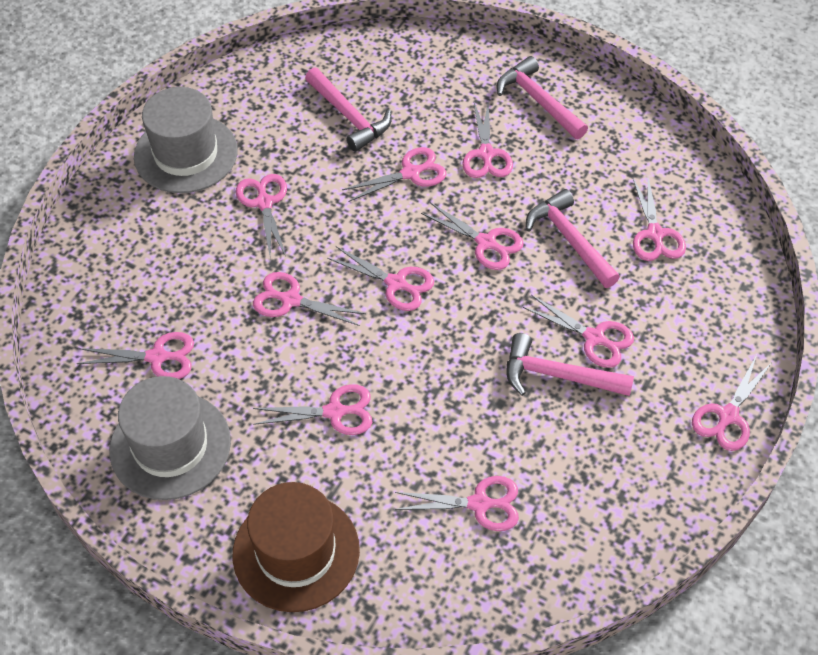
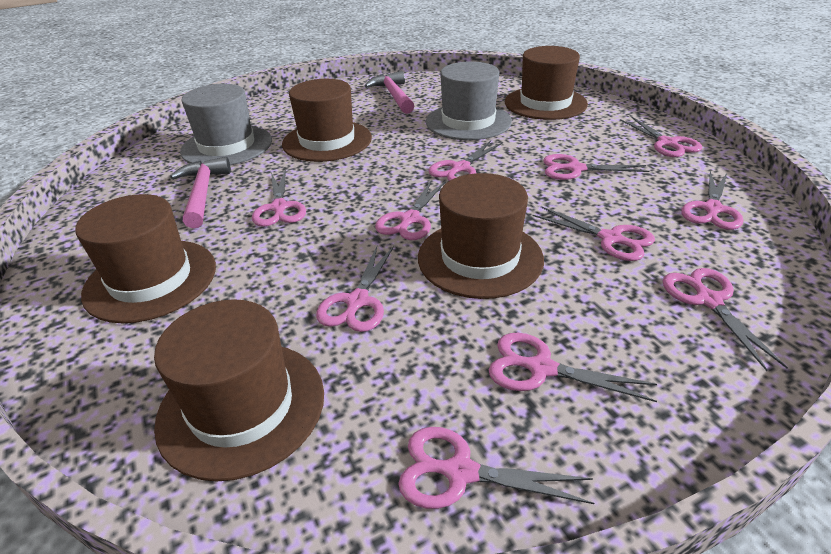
brown hat: 1 -> 5
pink hammer: 4 -> 2
pink scissors: 12 -> 11

